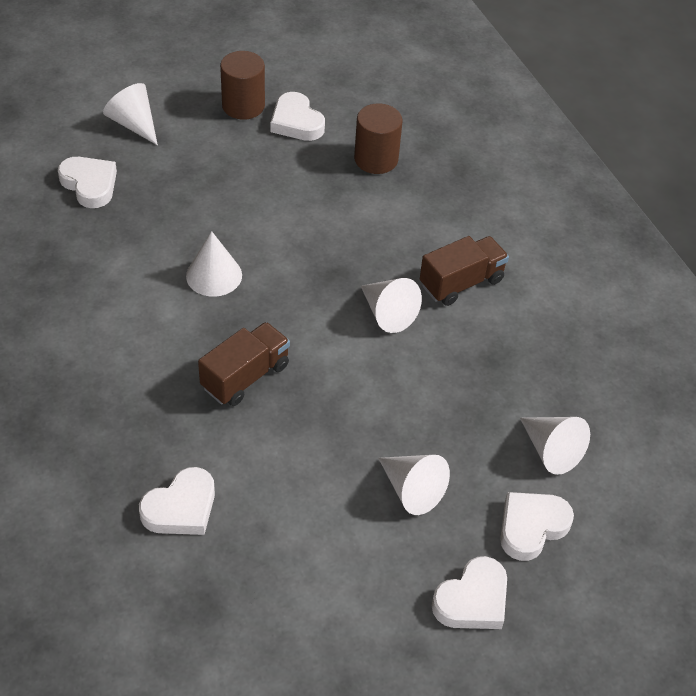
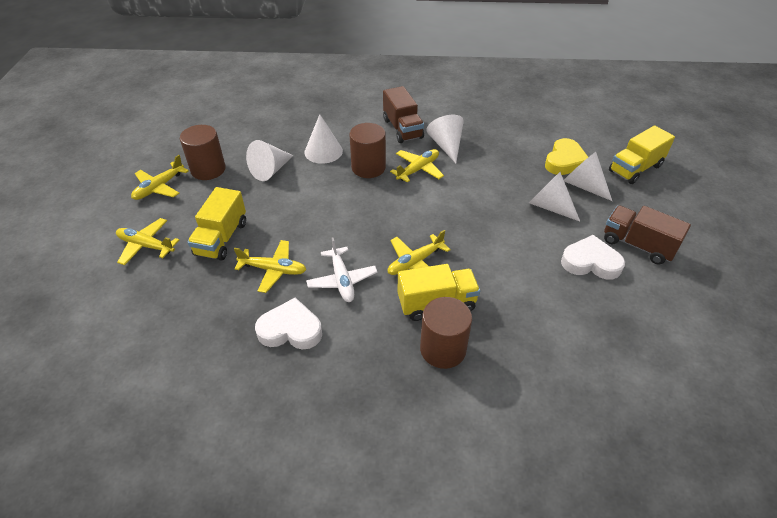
brown cylinder: 2 -> 3
white heart: 5 -> 2
white plane: 0 -> 1
yellow heart: 0 -> 1
yellow plane: 0 -> 5
yellow truck: 0 -> 3

